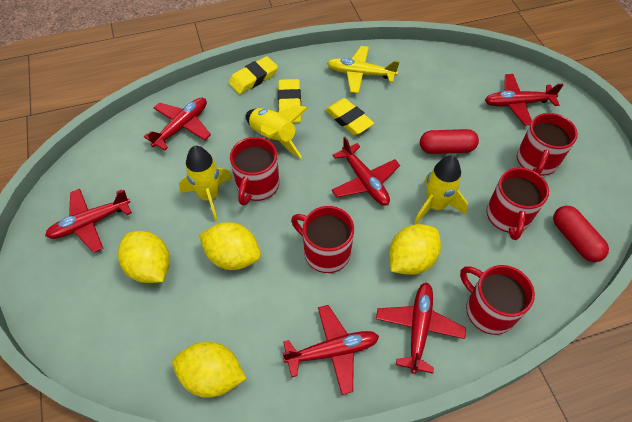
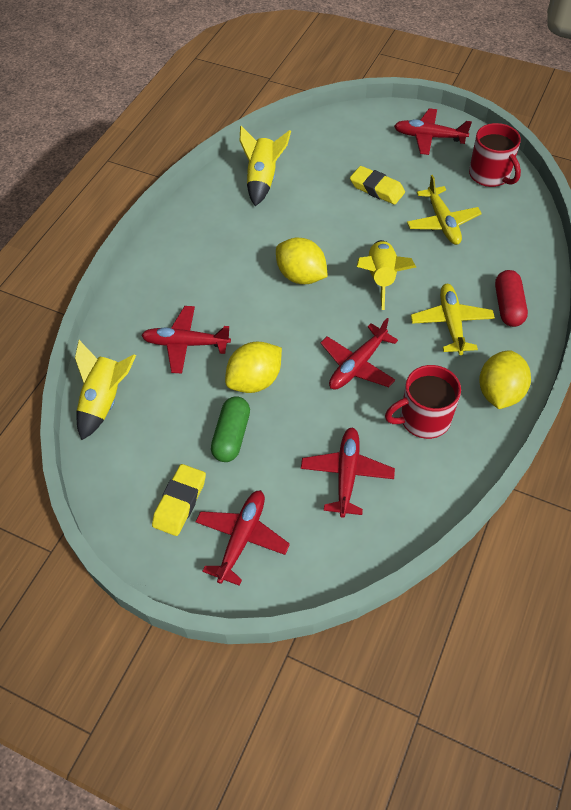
green capsule: 0 -> 1
red capsule: 2 -> 1
red mug: 5 -> 2
red plane: 6 -> 5
yellow eraser: 3 -> 2
yellow lemon: 4 -> 3
yellow plane: 1 -> 2

